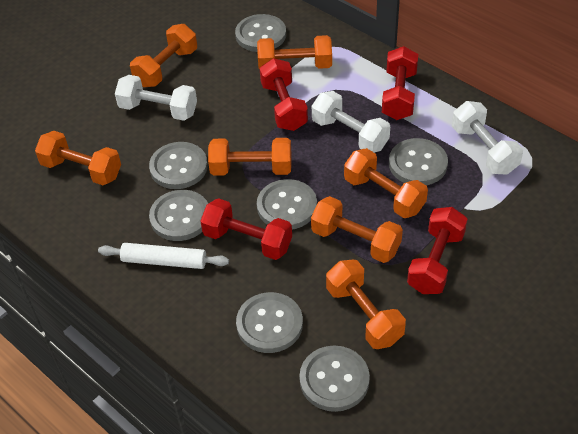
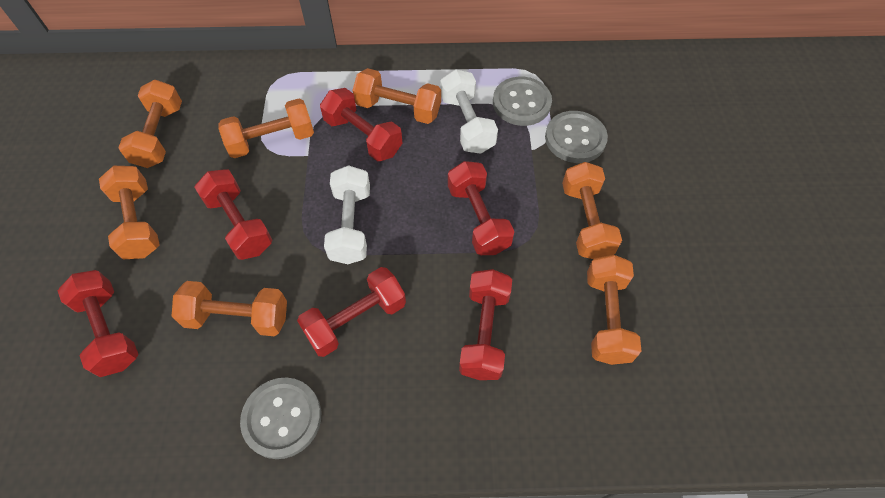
grey button: 7 -> 3
red dumbbell: 4 -> 6
white dumbbell: 3 -> 2
white rolling pin: 1 -> 0

